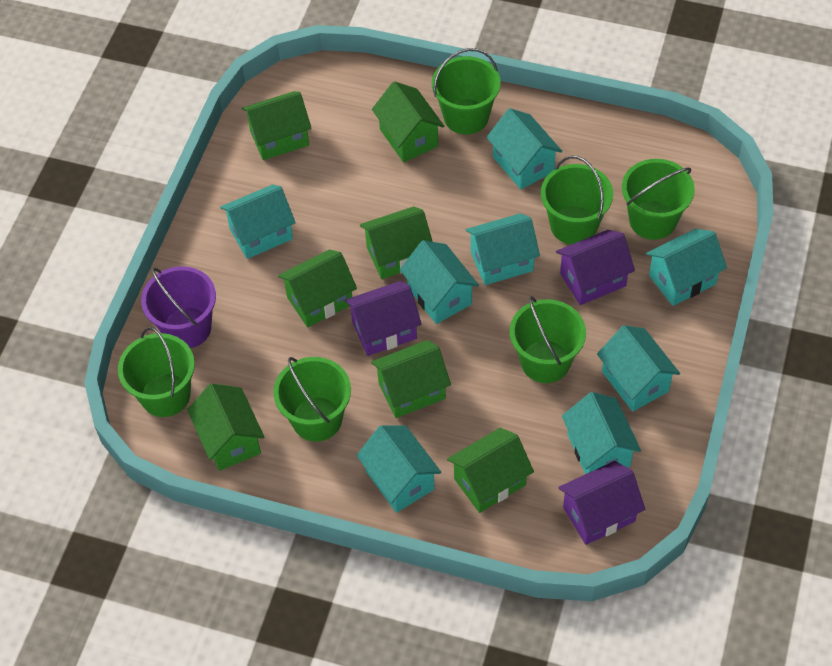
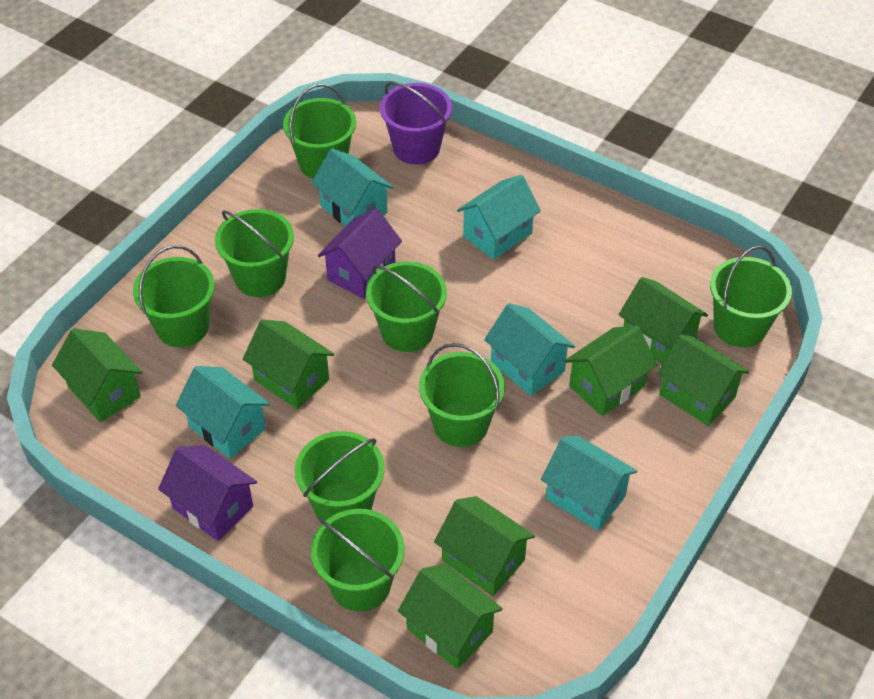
green bucket: 6 -> 8
purple house: 3 -> 2
turquoise house: 8 -> 5

